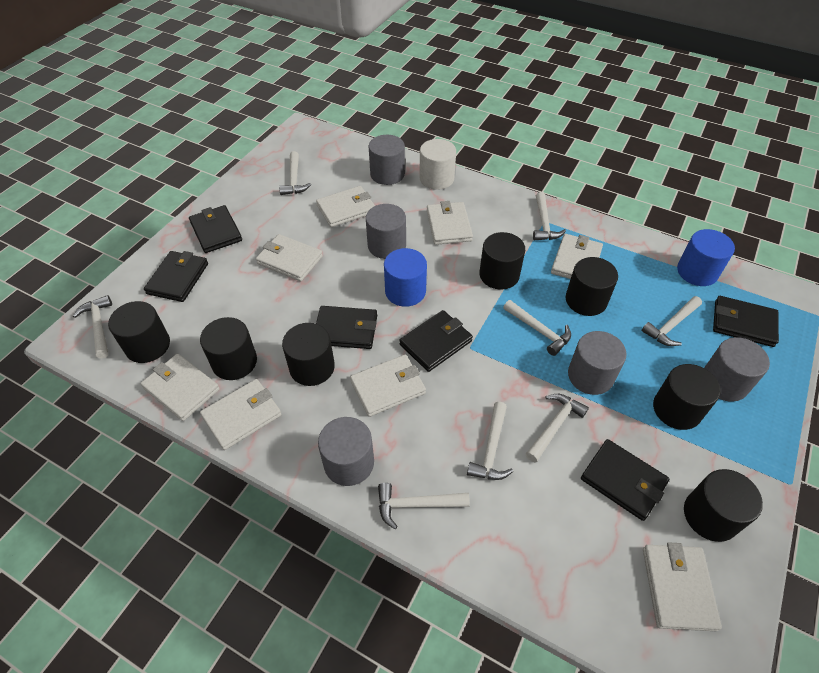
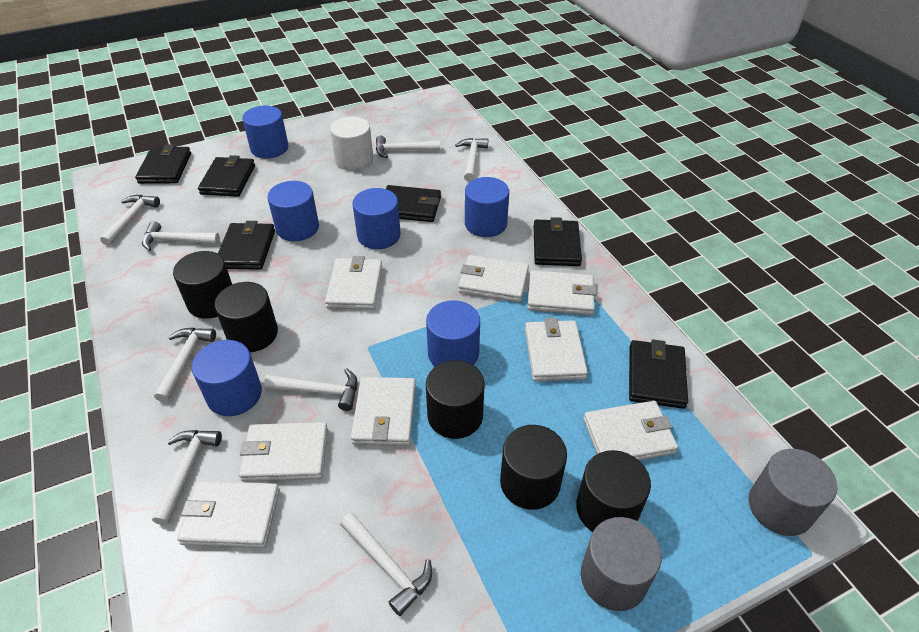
black cylinder: 7 -> 5
blue cylinder: 2 -> 6
grey cylinder: 5 -> 2

